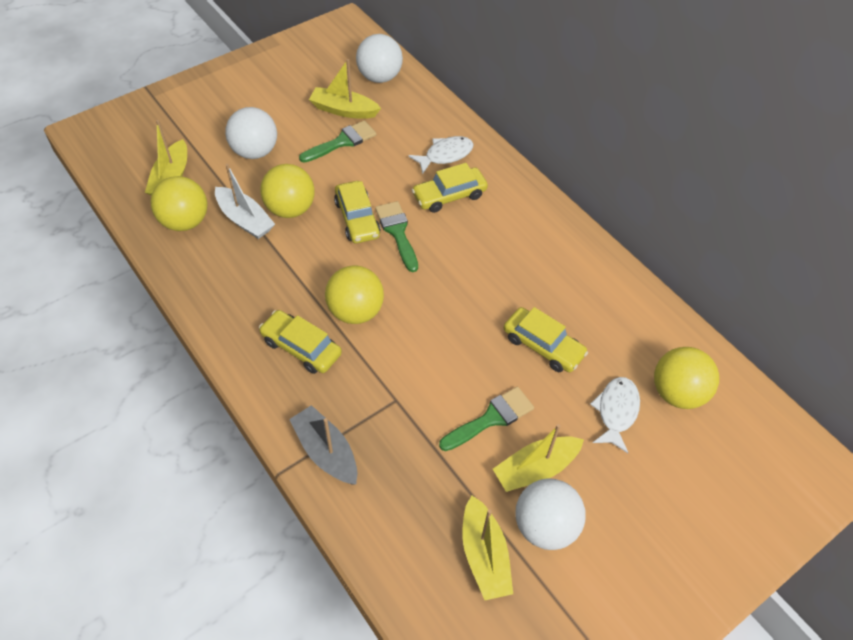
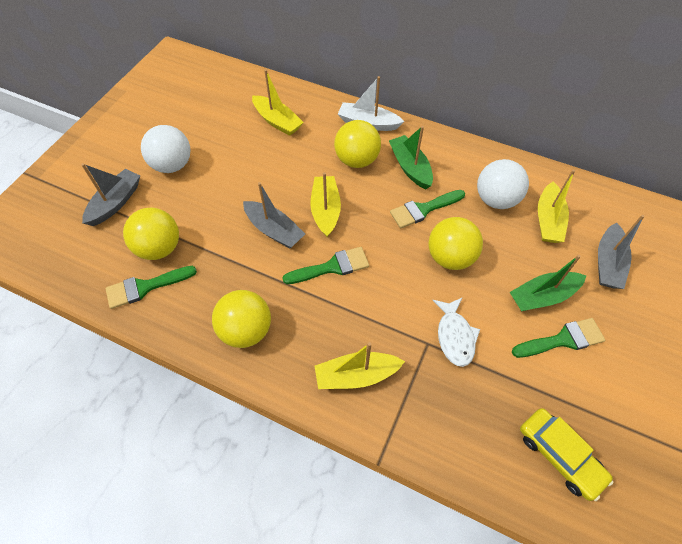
green boat: 0 -> 2
green brush: 3 -> 4
grey boat: 1 -> 3
white ball: 3 -> 2
white fish: 2 -> 1
yellow car: 4 -> 1

